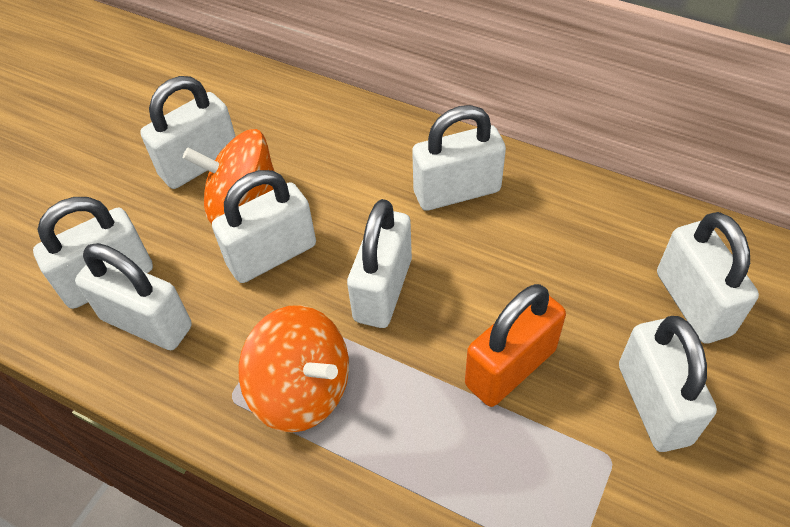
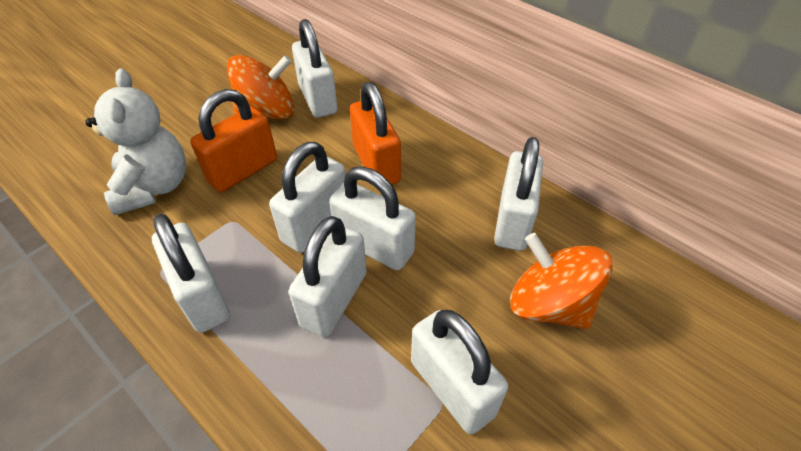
orange padlock: 1 -> 2
white padlock: 8 -> 7
white teddy bear: 0 -> 1

